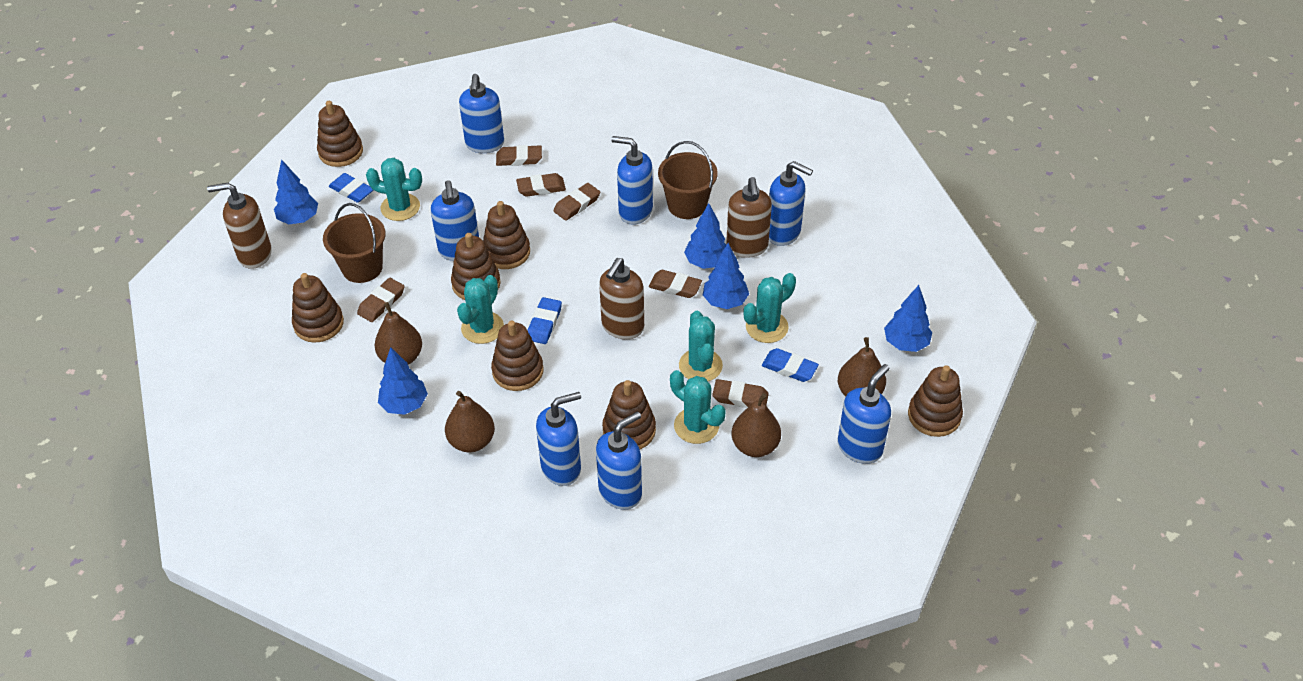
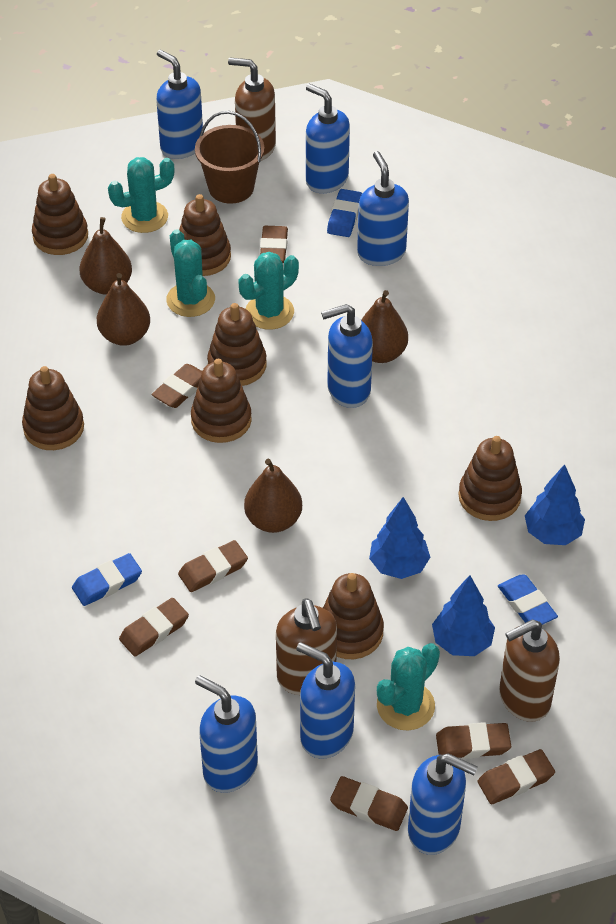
blue tree: 5 -> 3
brown bucket: 2 -> 1
brown eraser: 6 -> 7
turquoise cactus: 5 -> 4

